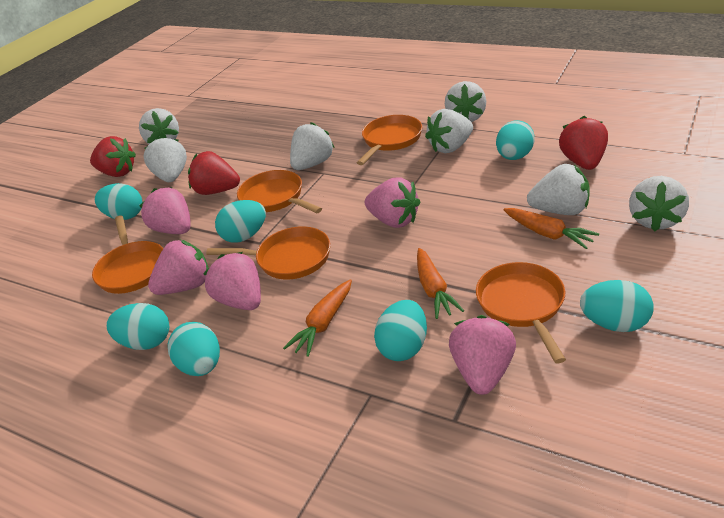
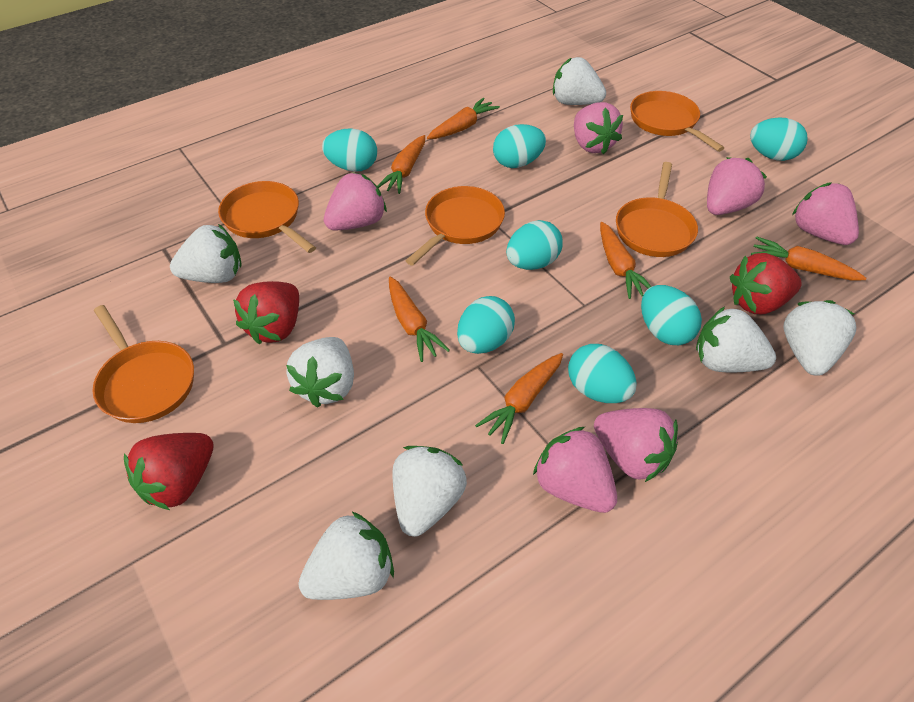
orange carrot: 3 -> 6
pink strawberry: 5 -> 6

